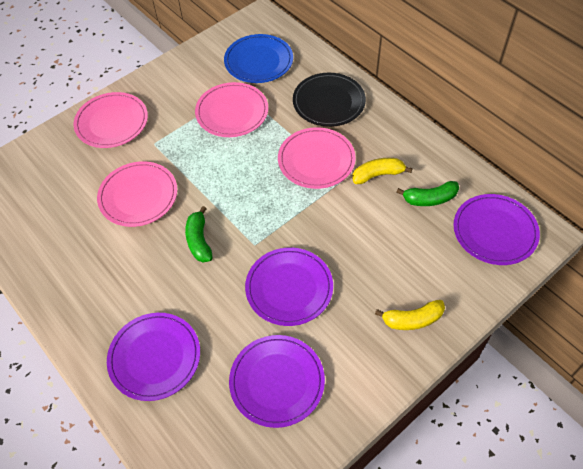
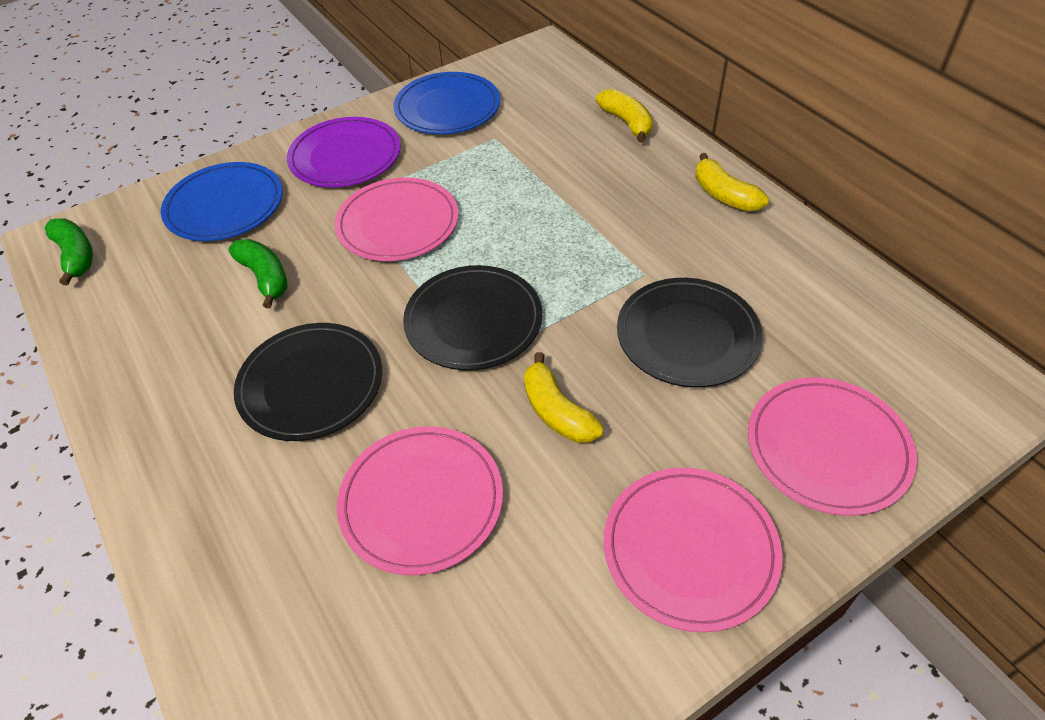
black plate: 1 -> 3
blue plate: 1 -> 2
purple plate: 4 -> 1
yellow banana: 2 -> 3

